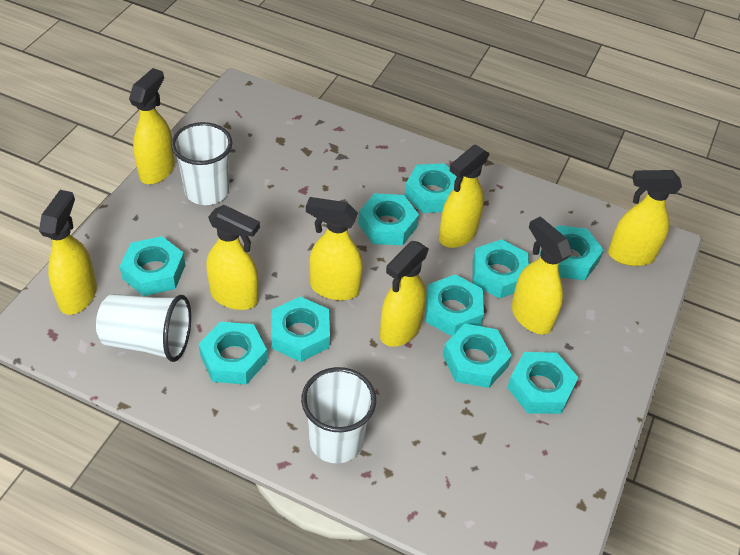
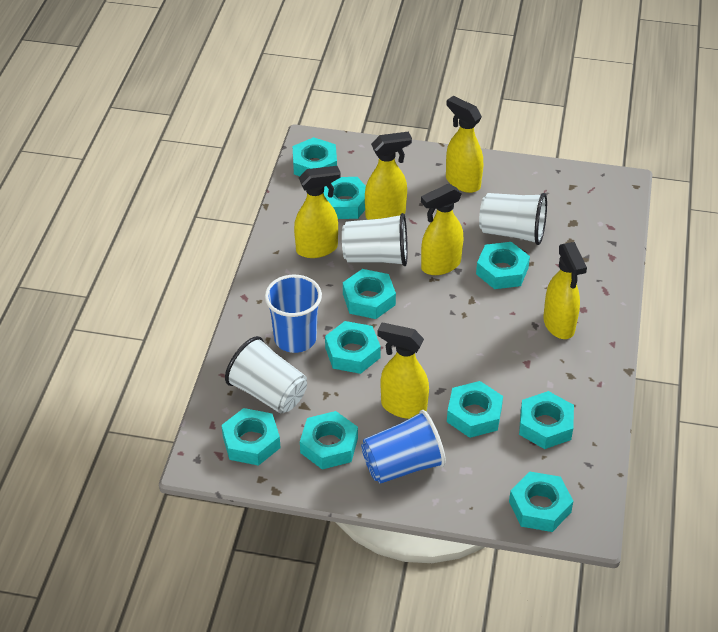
blue cup: 0 -> 2
yellow spray bottle: 8 -> 6

